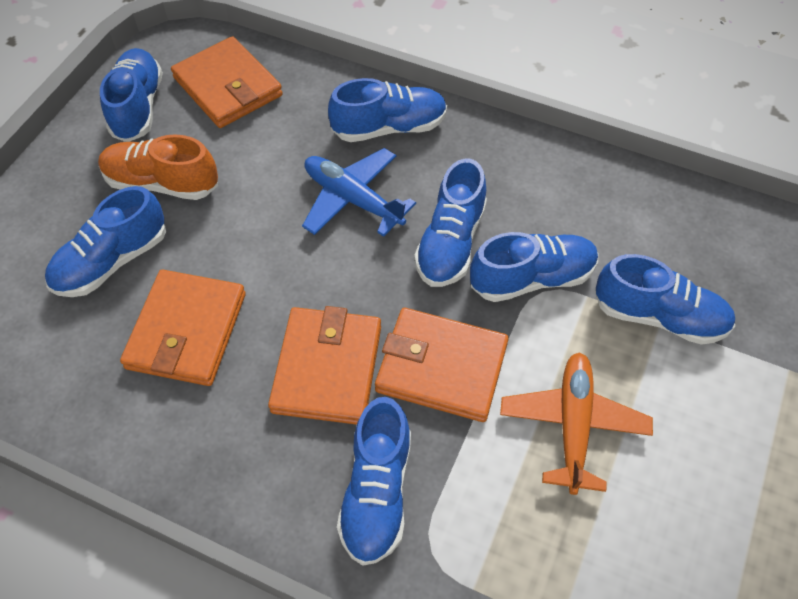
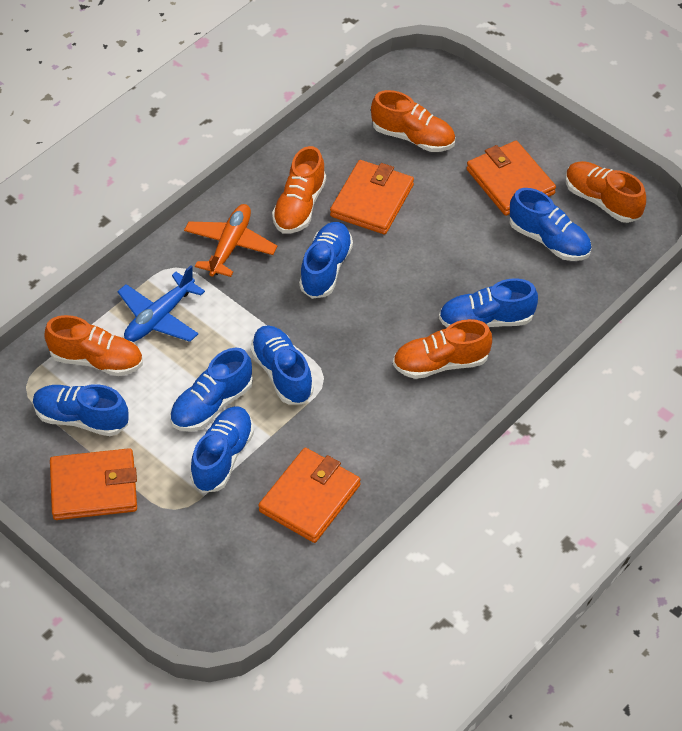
orange shoe: 1 -> 5

